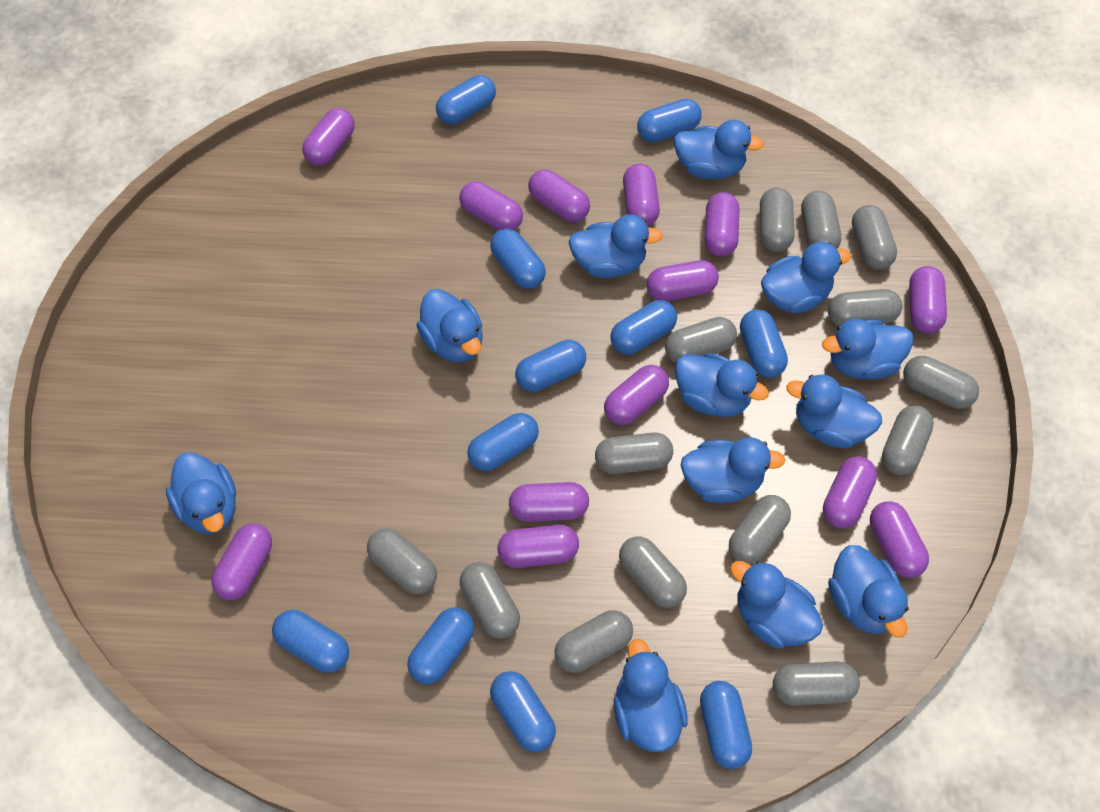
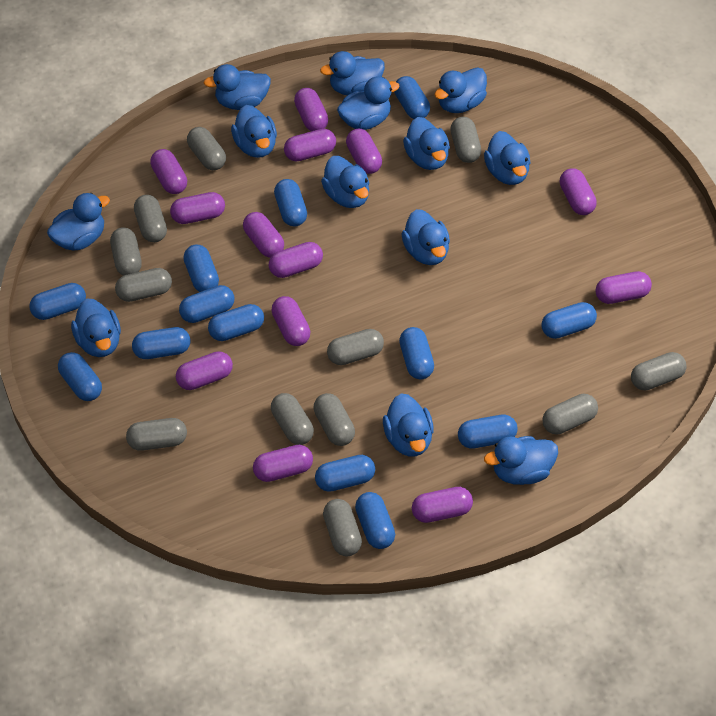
blue capsule: 11 -> 13
blue duck: 12 -> 13
grey capsule: 14 -> 12

